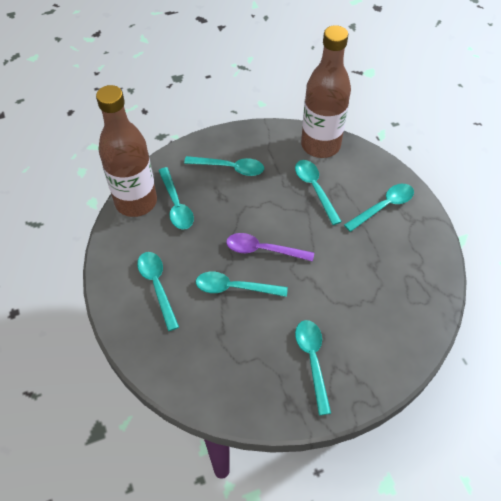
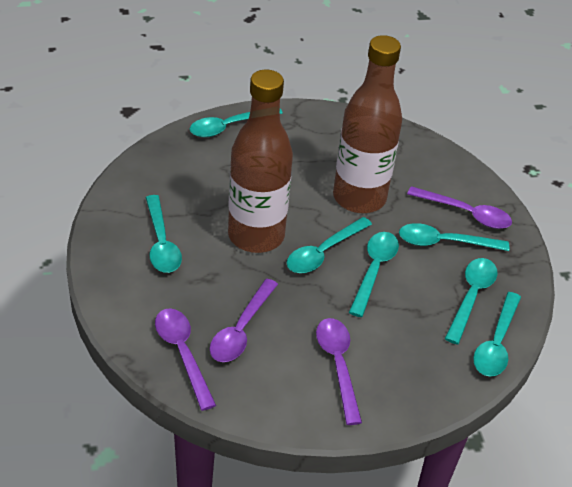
purple spoon: 1 -> 4

